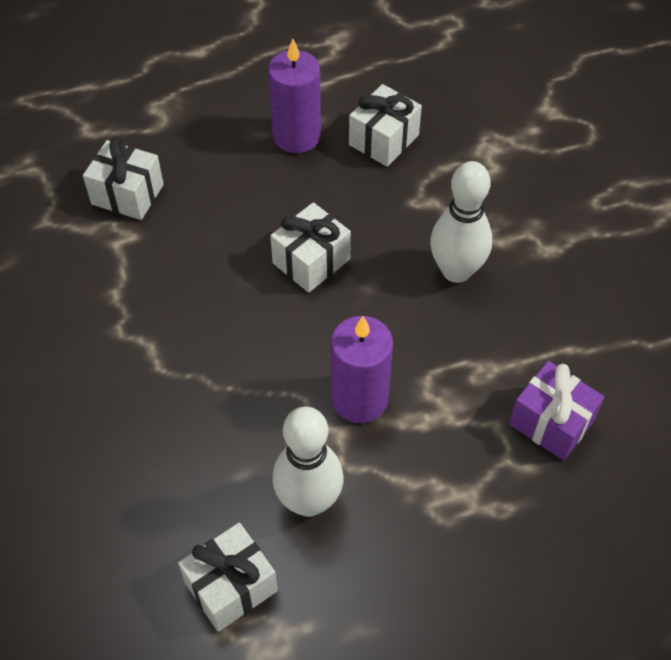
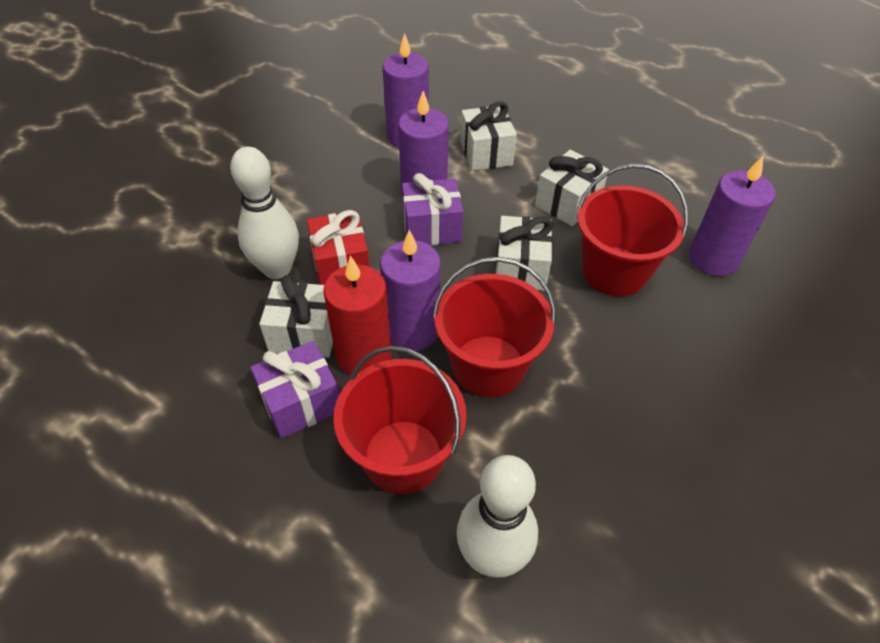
purple candle: 2 -> 4
purple gift: 1 -> 2
red bucket: 0 -> 3
red candle: 0 -> 1
red gift: 0 -> 1

